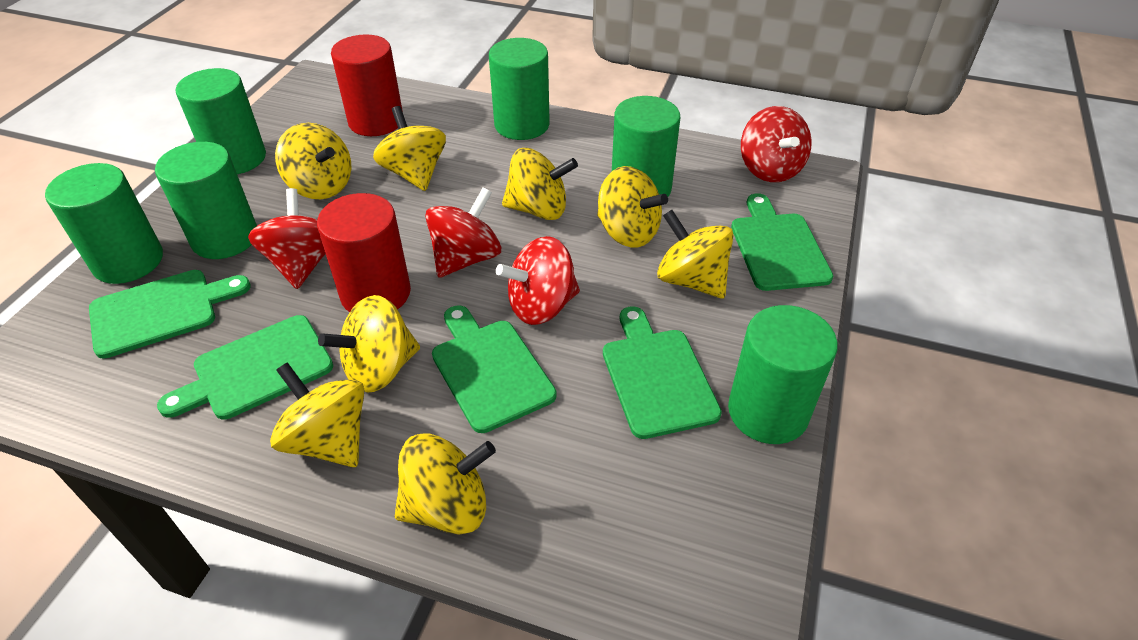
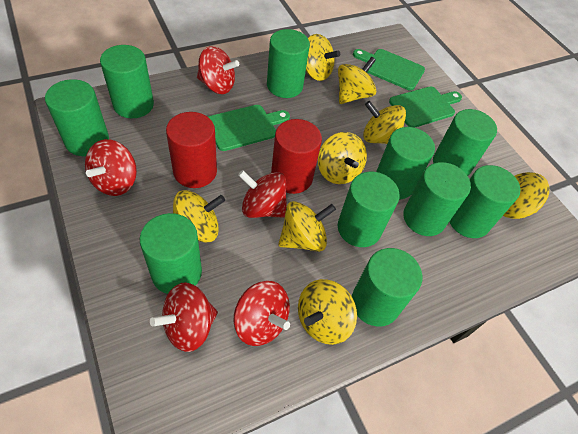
green cutting board: 5 -> 3
green cylinder: 6 -> 10
red spinning top: 4 -> 5

